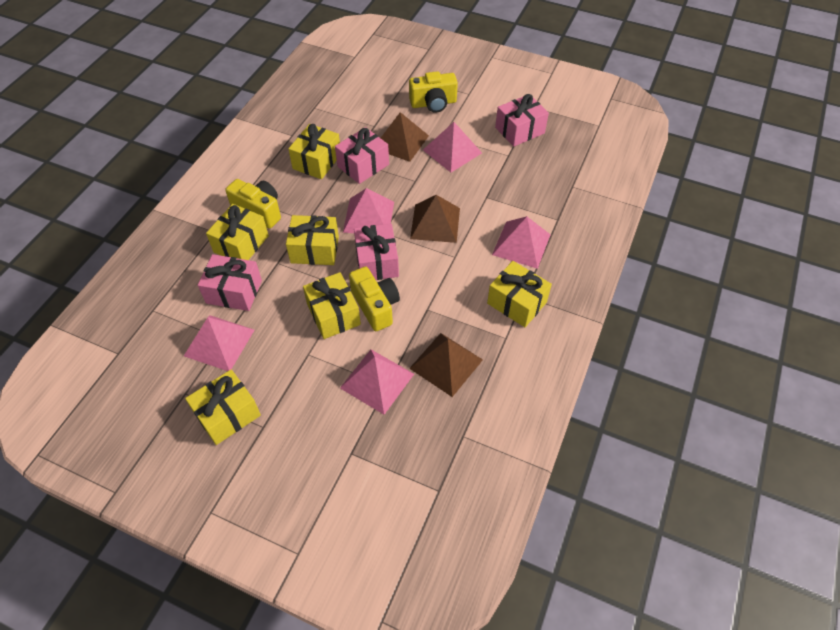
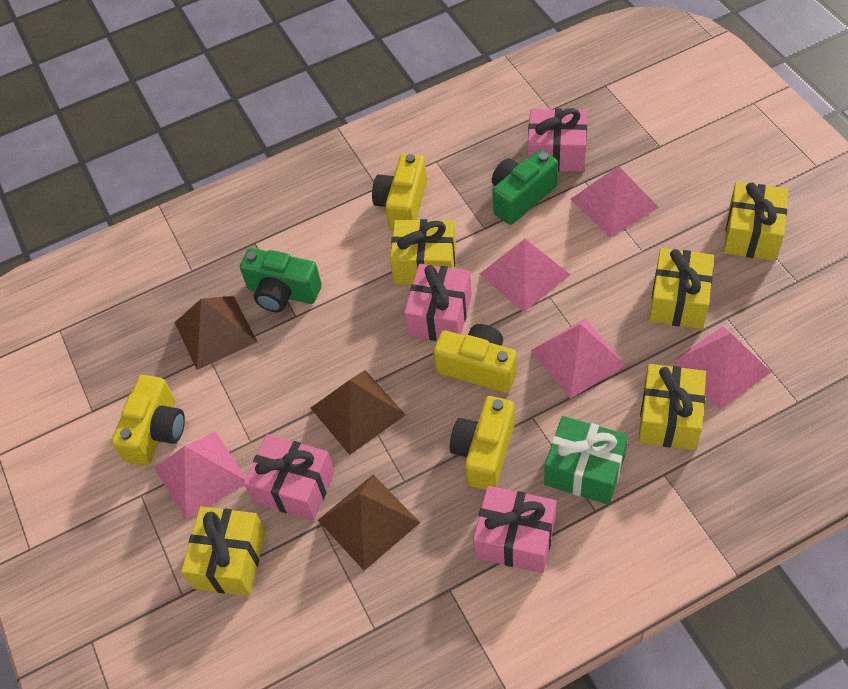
green camera: 0 -> 2
green gift: 0 -> 1
yellow camera: 3 -> 4
yellow gift: 6 -> 5

